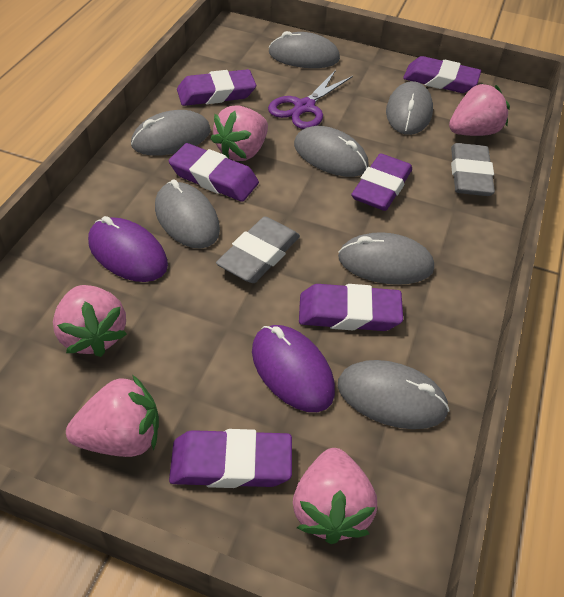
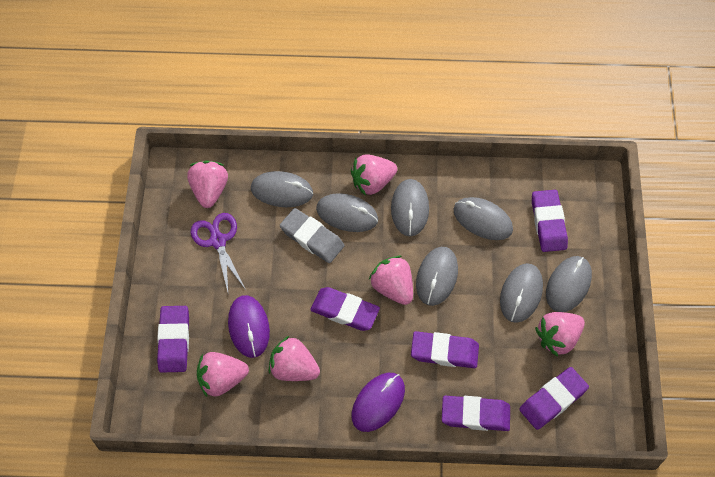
grey eraser: 2 -> 1
pink strawberry: 5 -> 6

